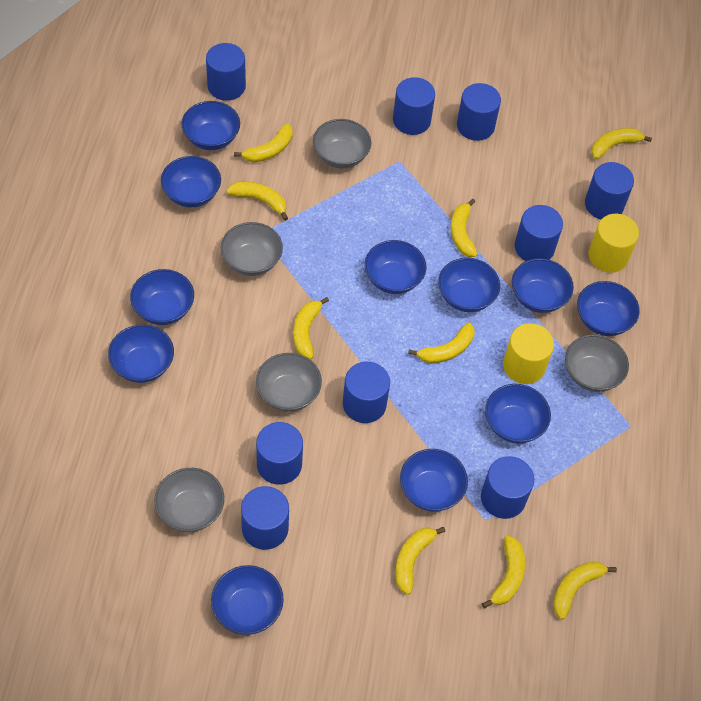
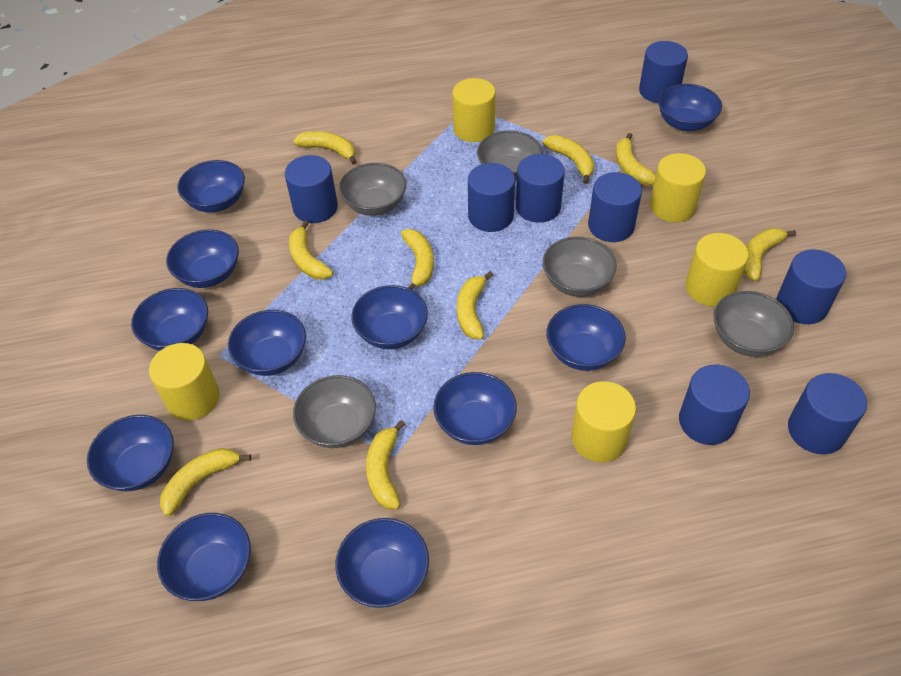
blue cylinder: 9 -> 8
yellow cylinder: 2 -> 5

